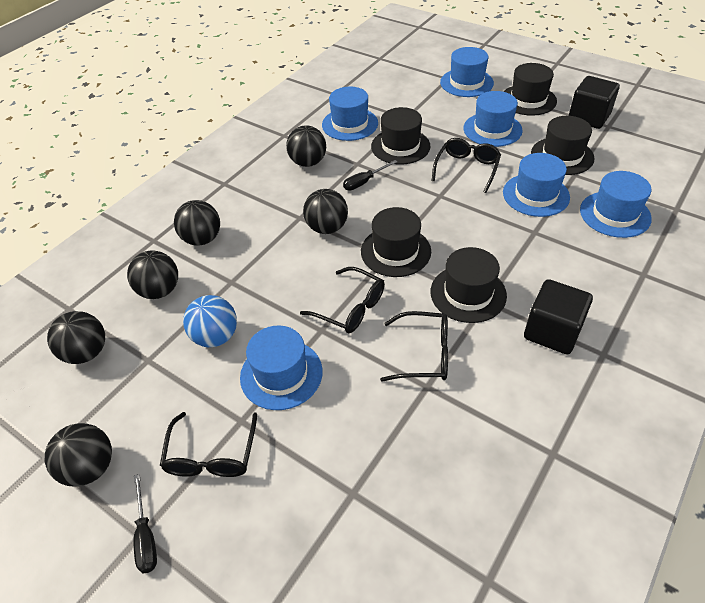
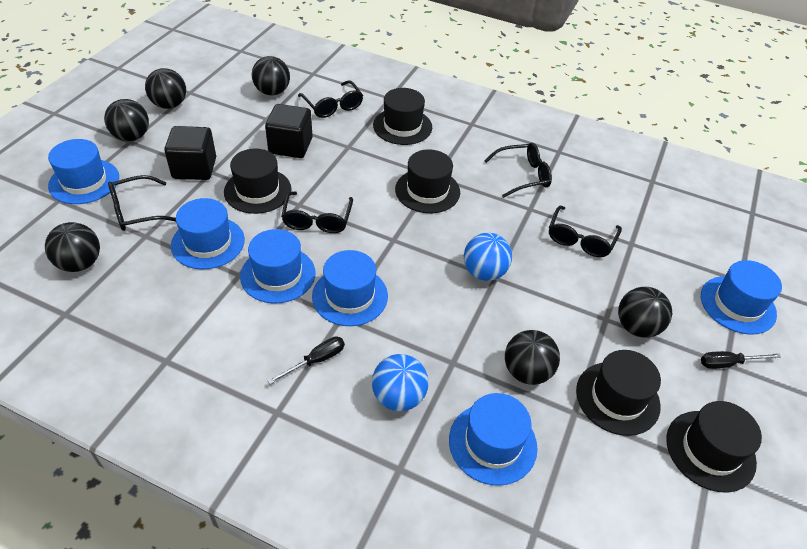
black glasses: 4 -> 5
blue ball: 1 -> 2

